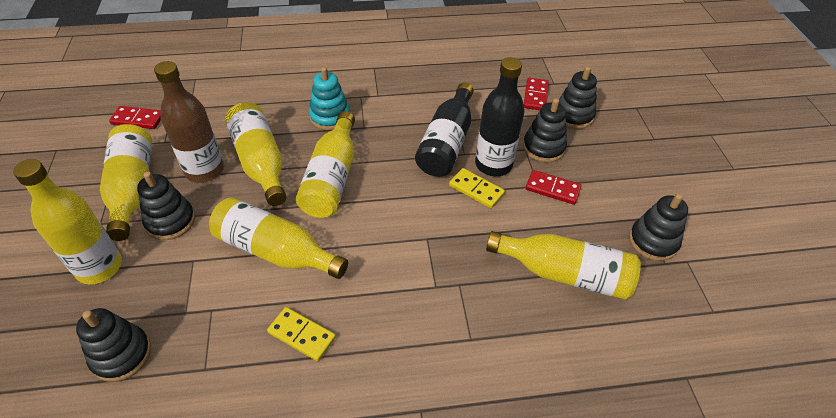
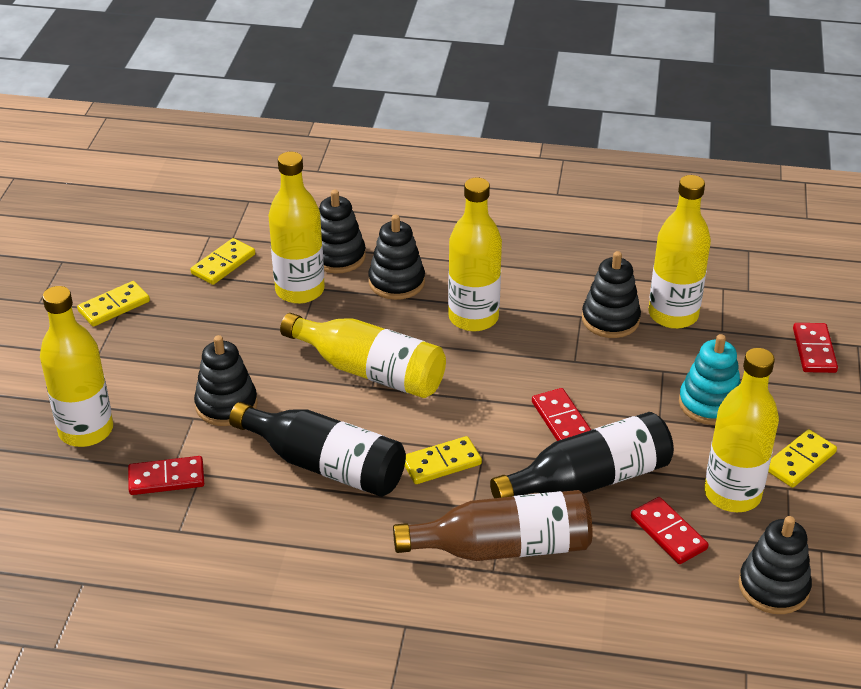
red domino: 3 -> 4
yellow domino: 2 -> 4

